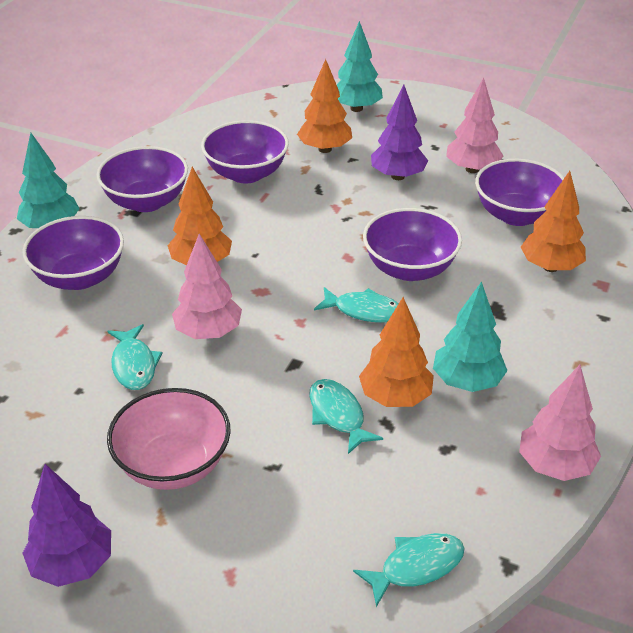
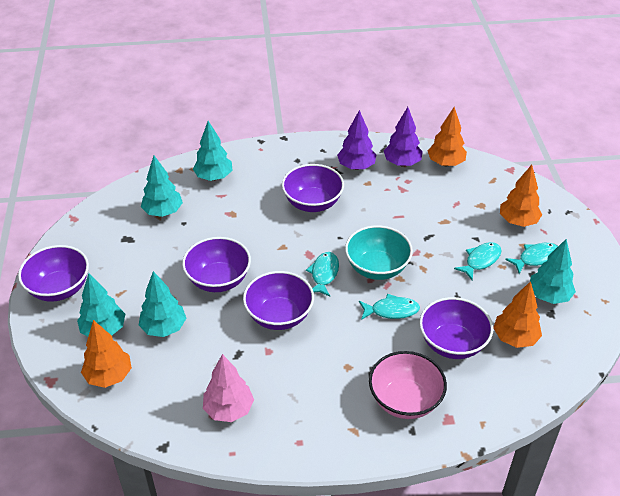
pink tree: 3 -> 1
turquoise bowl: 0 -> 1
turquoise tree: 3 -> 5

